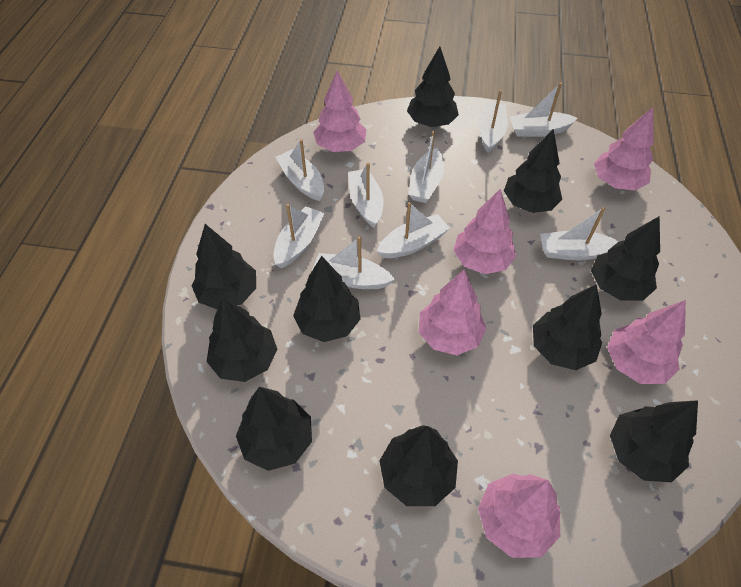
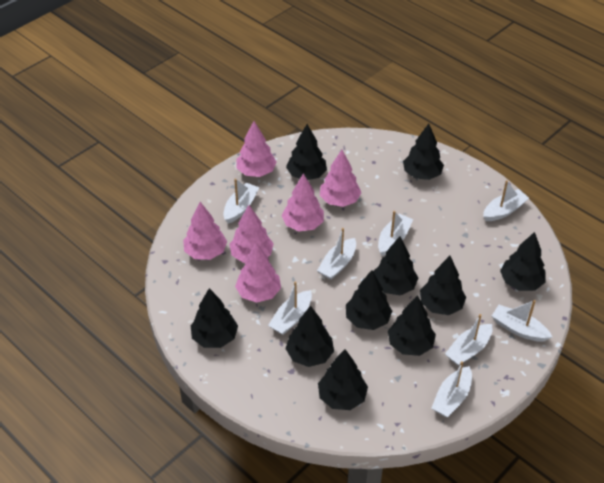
white boat: 9 -> 8

